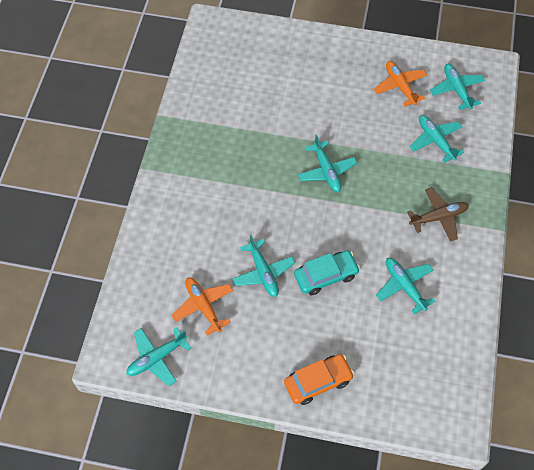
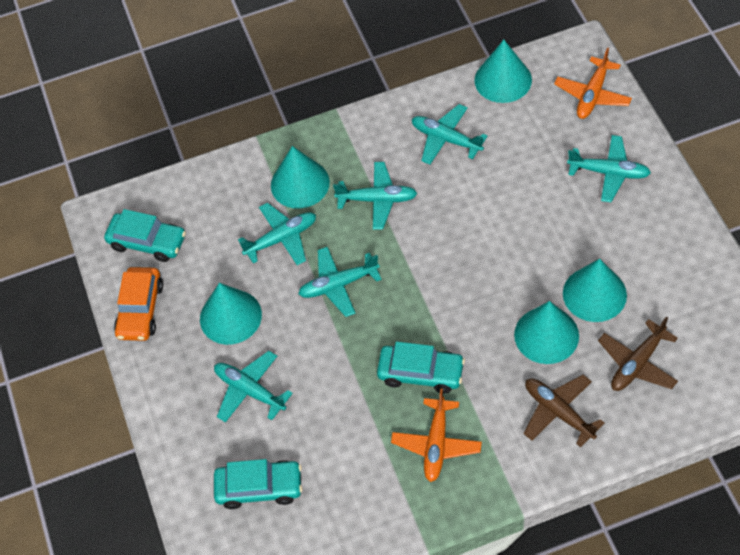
brown plane: 1 -> 2
turquoise car: 1 -> 3
turquoise cone: 0 -> 5

